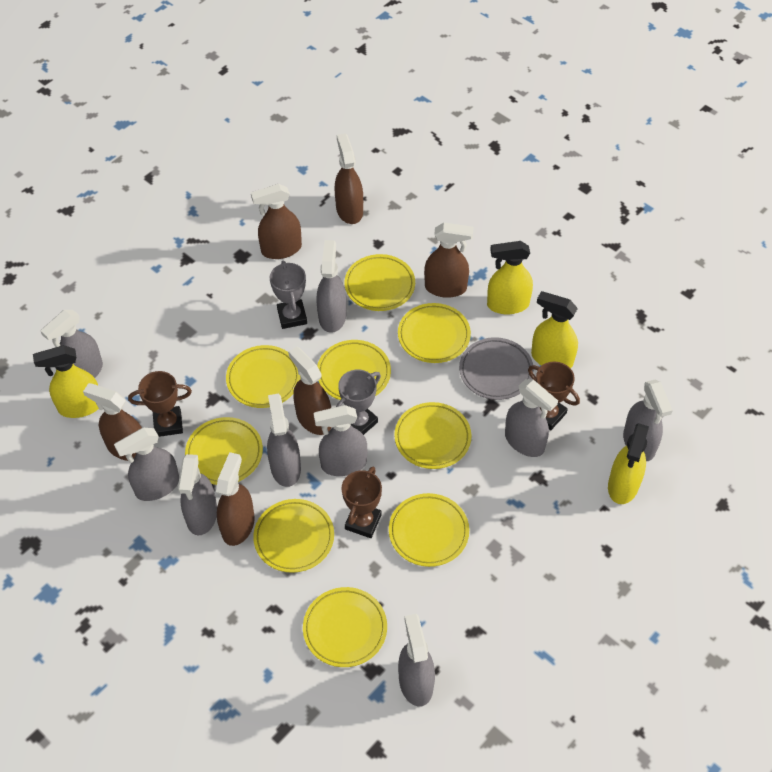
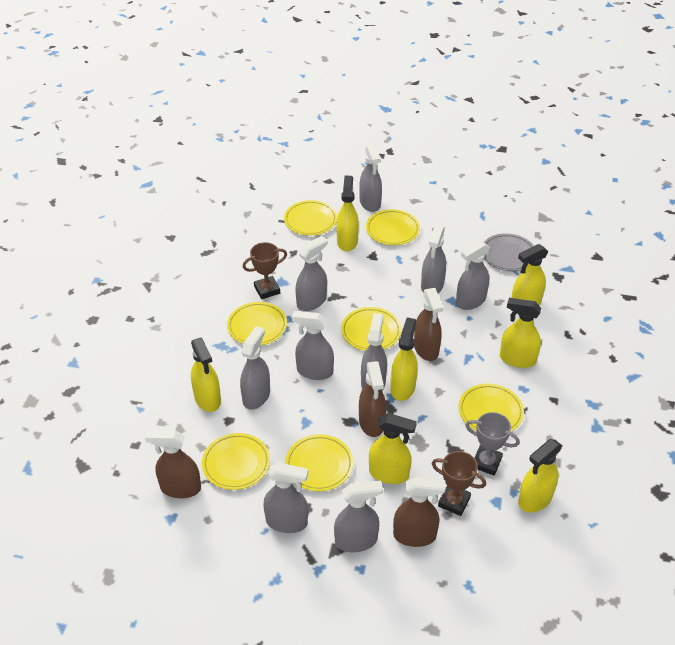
brown spray bottle: 6 -> 4
brown trophy: 3 -> 2
grey trophy: 2 -> 1
yellow plate: 9 -> 7
yellow spray bottle: 4 -> 7

